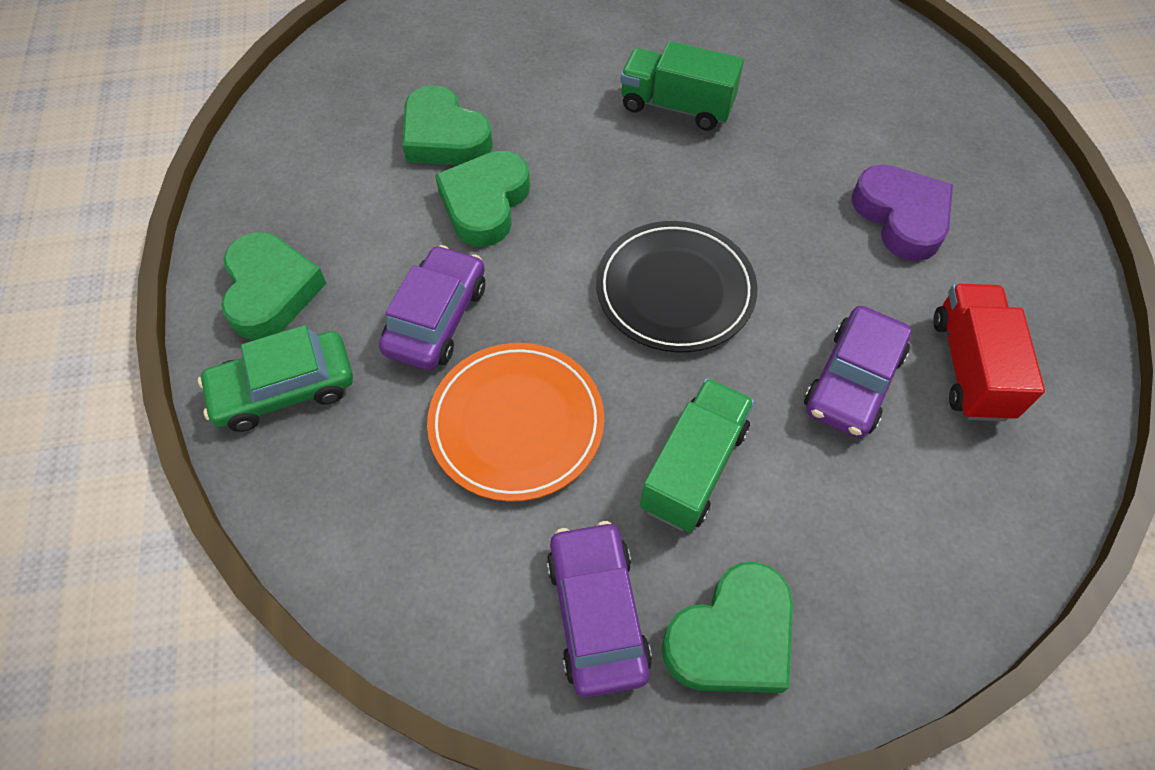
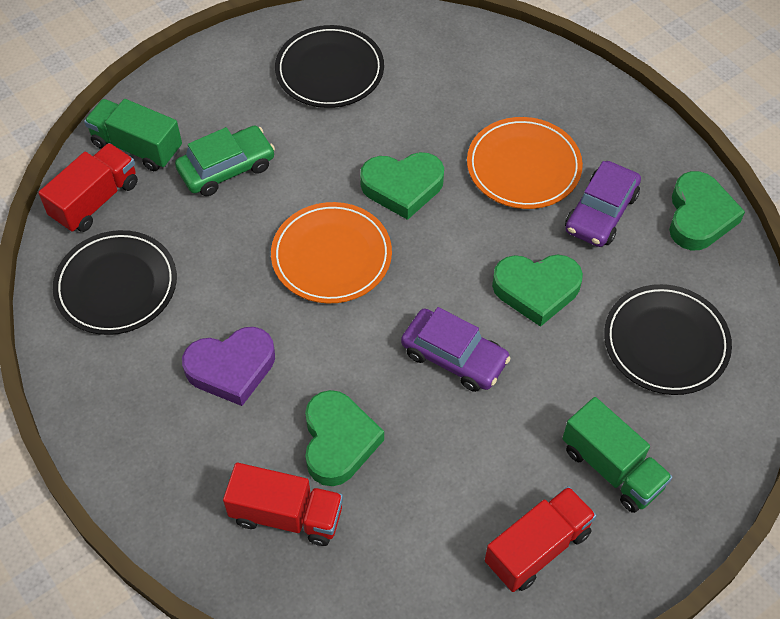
black plate: 1 -> 3
orange plate: 1 -> 2
purple car: 3 -> 2
red truck: 1 -> 3

